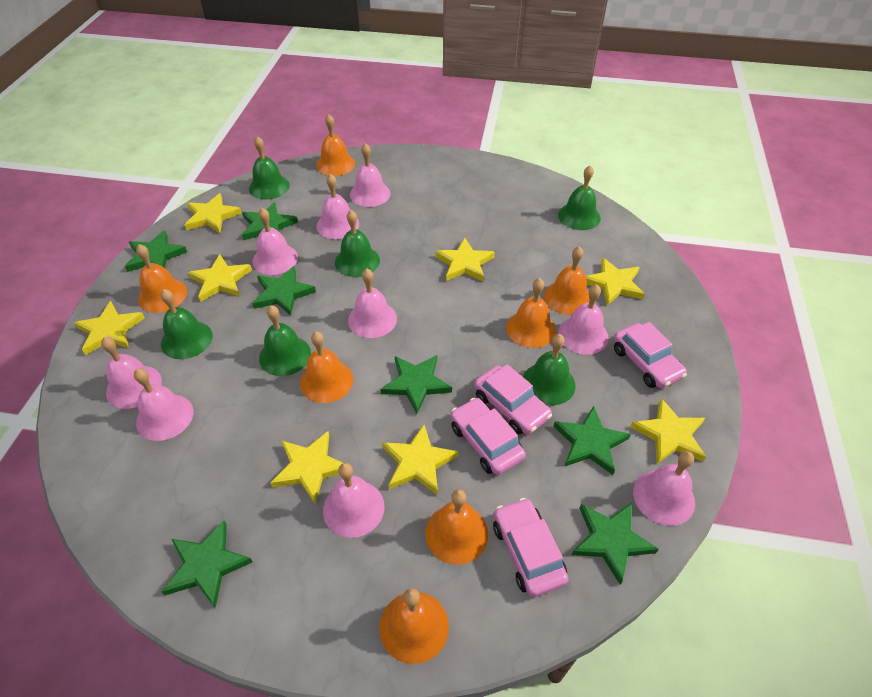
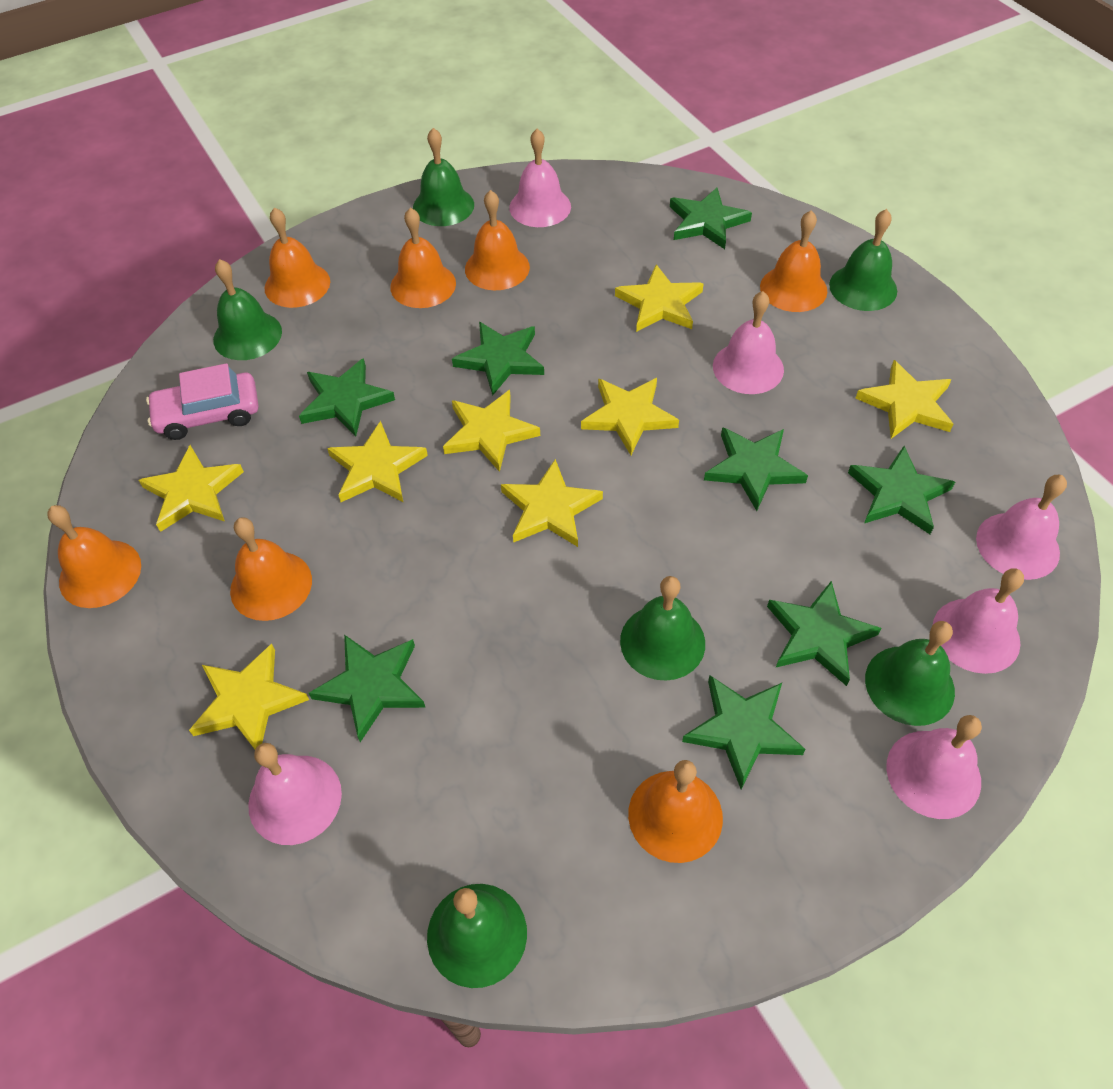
green star: 7 -> 8
pink bell: 9 -> 6
pink car: 4 -> 1

